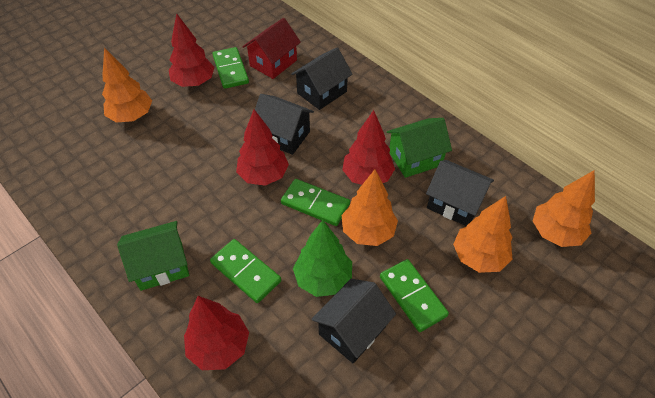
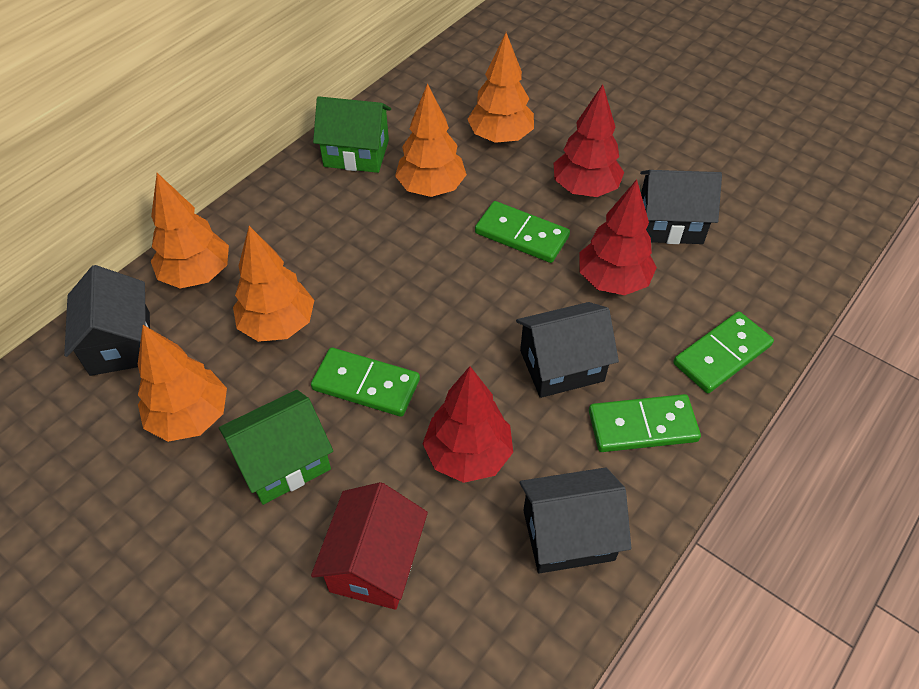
green tree: 1 -> 0
orange tree: 4 -> 5
red tree: 4 -> 3

